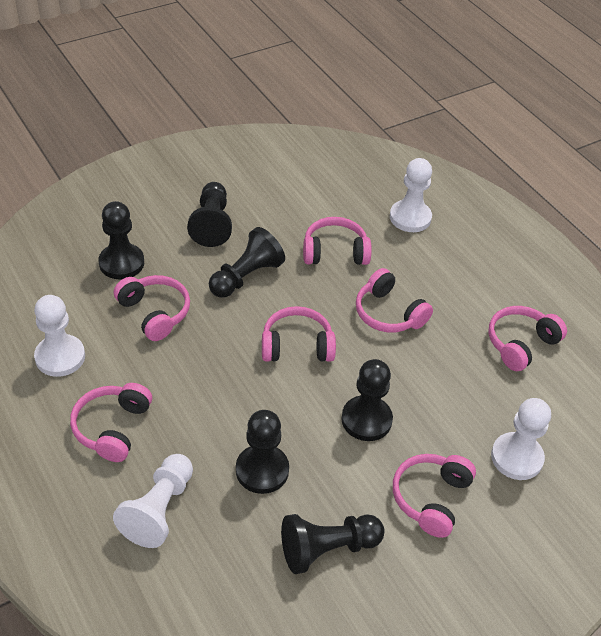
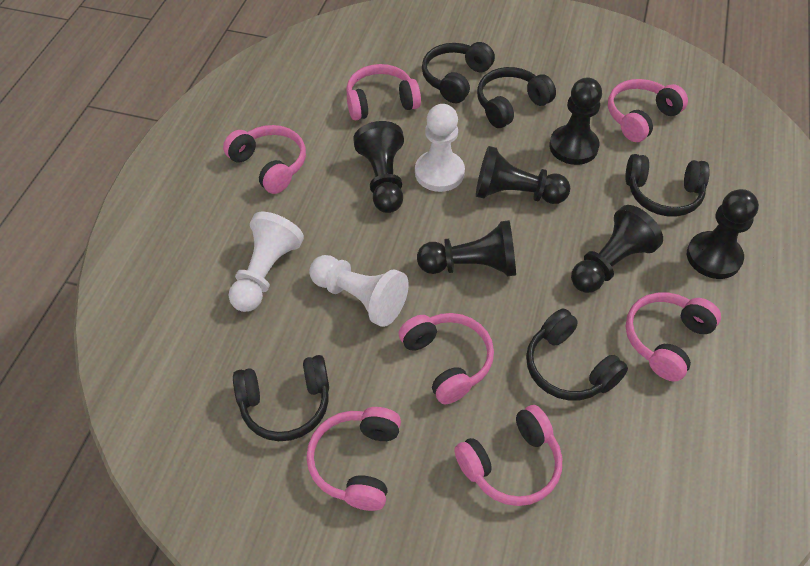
black headphones: 0 -> 5
white pawn: 4 -> 3

